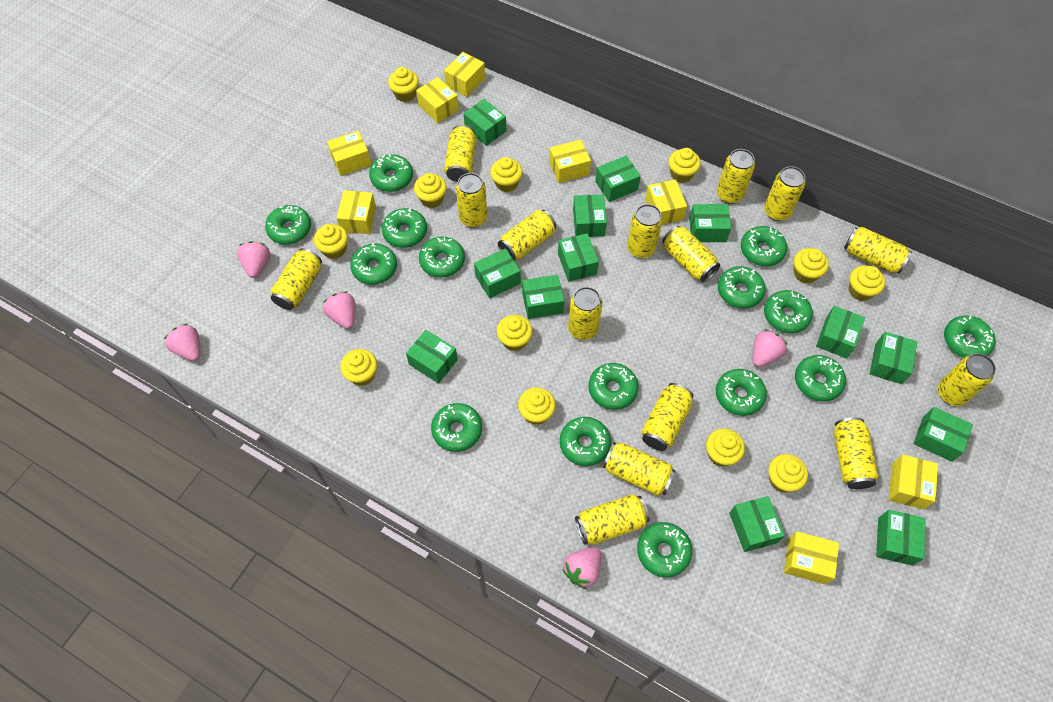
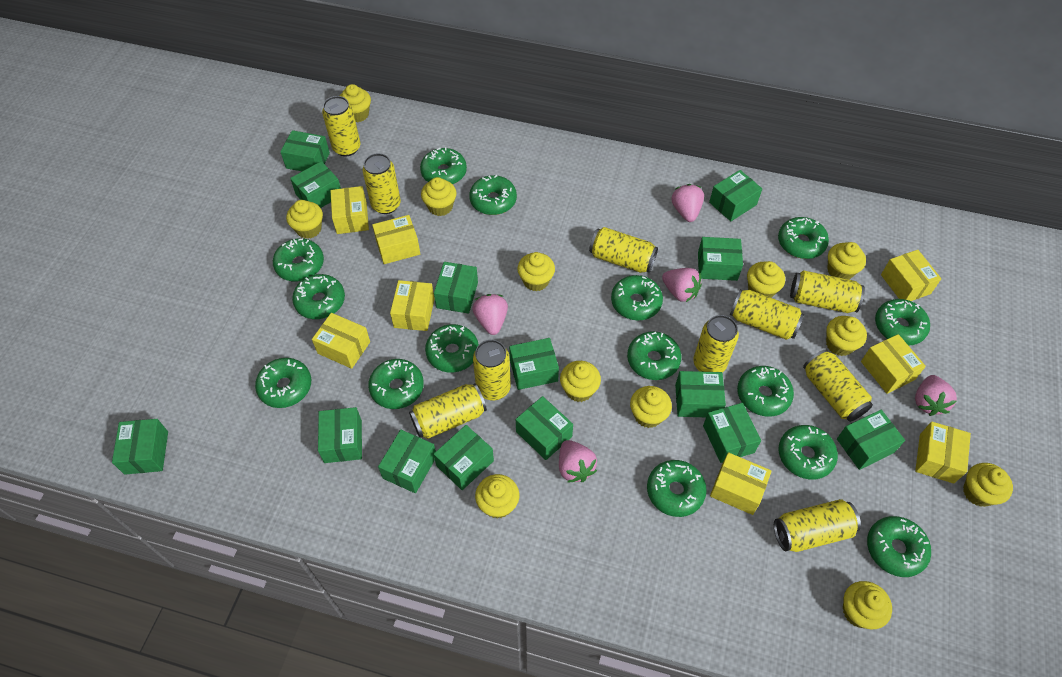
green box: 13 -> 14
yellow can: 15 -> 10

